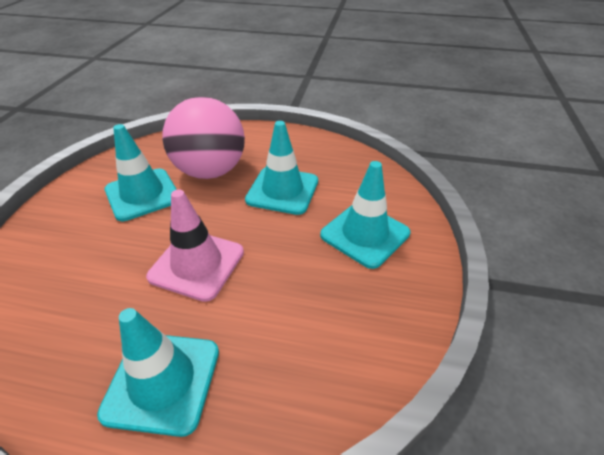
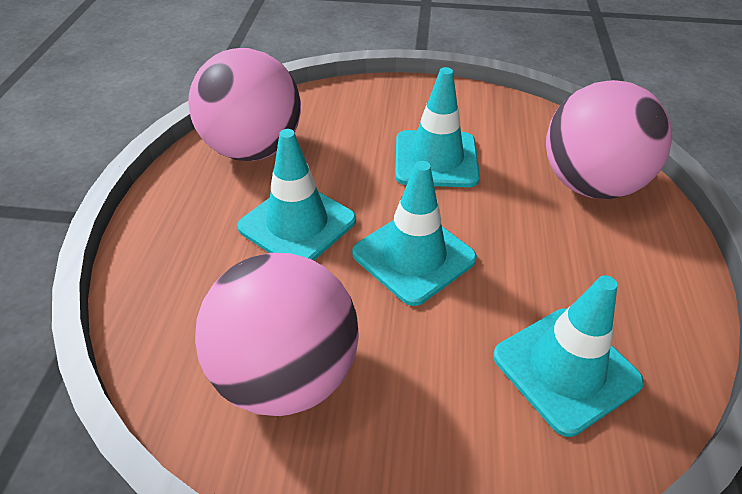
pink ball: 1 -> 3
pink traffic cone: 1 -> 0

